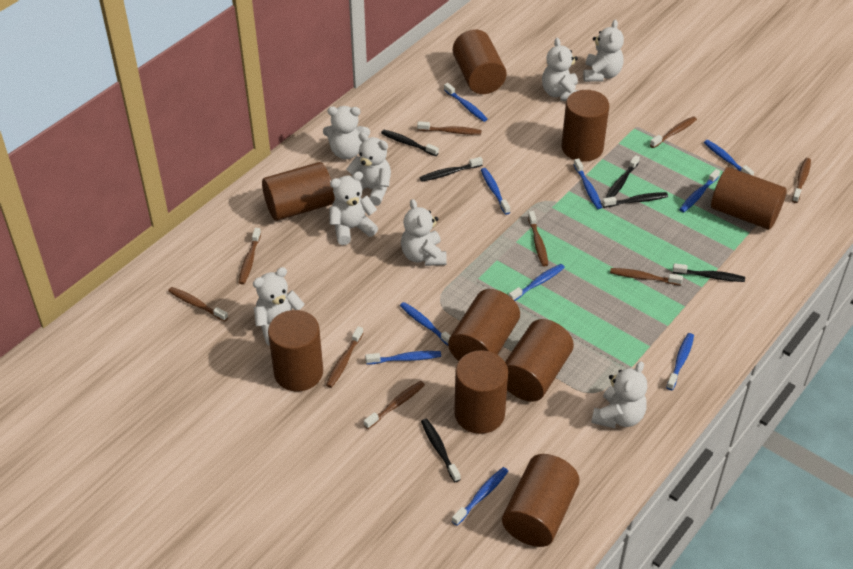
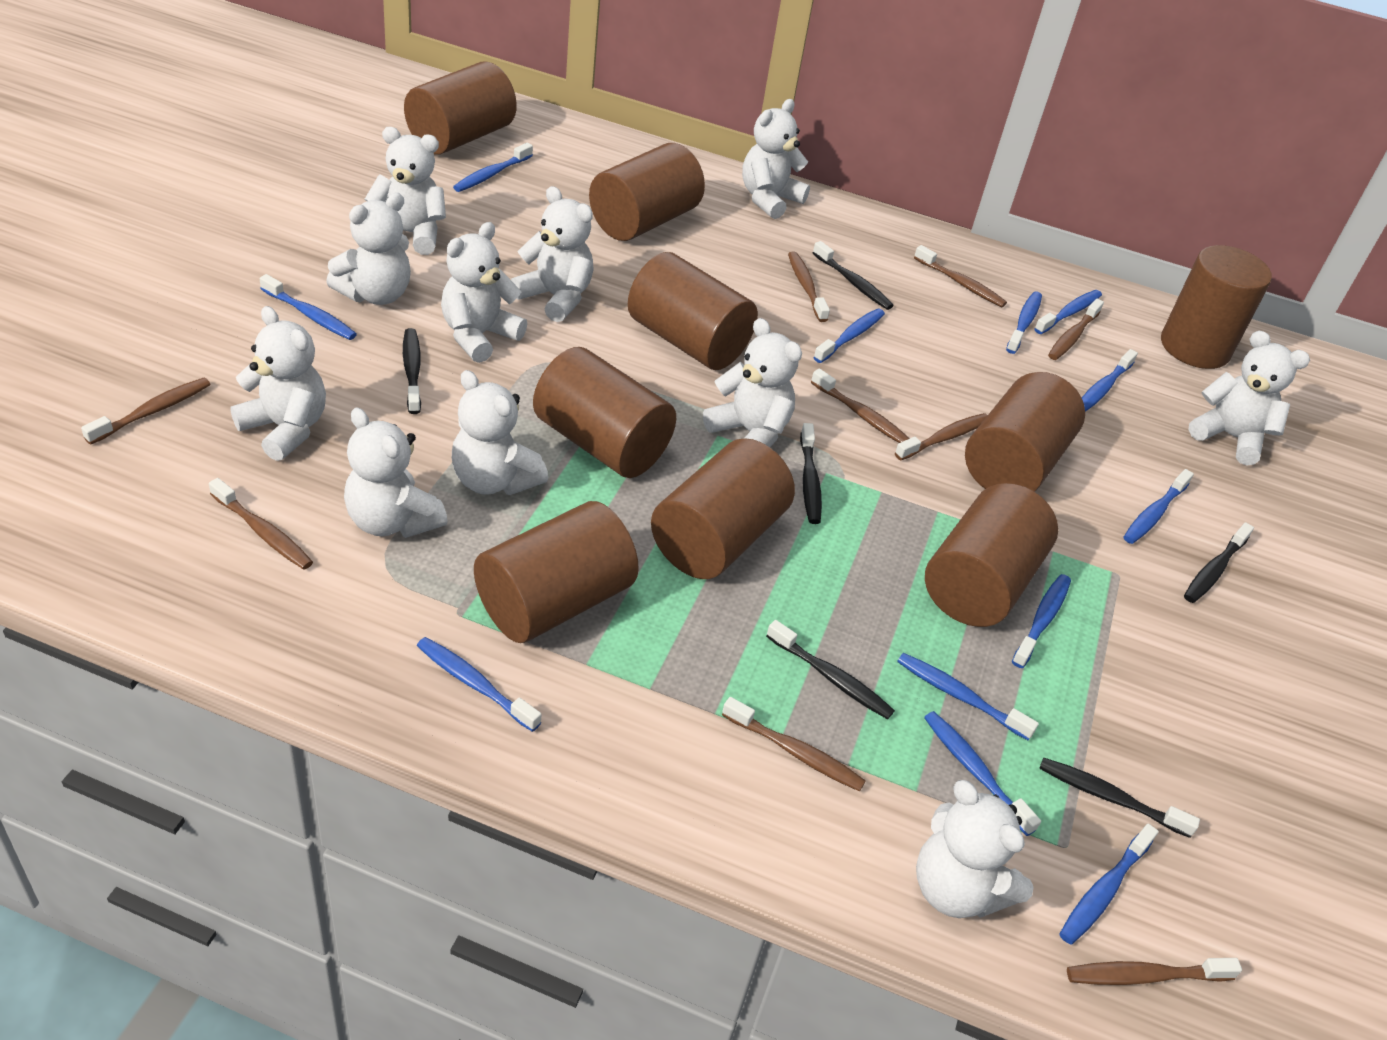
blue toothbrush: 10 -> 12
white teddy bear: 8 -> 11

